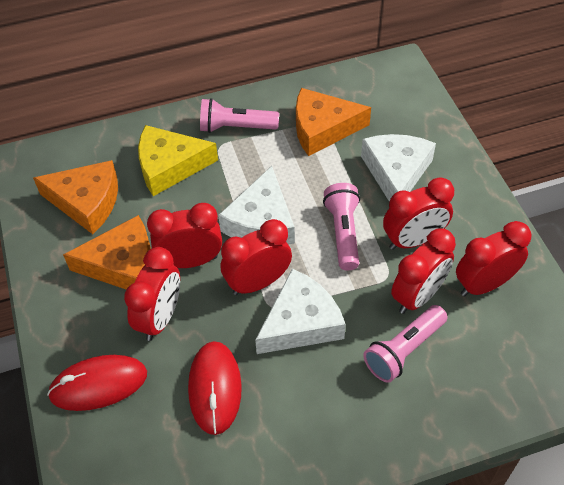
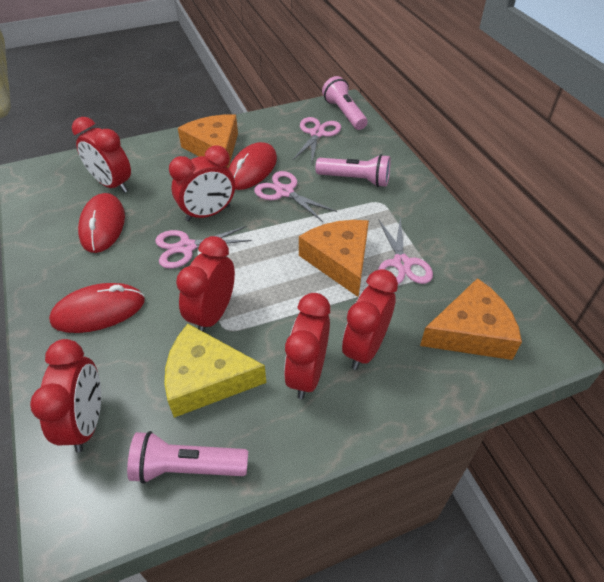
pink scissors: 0 -> 4
red mouse: 2 -> 3
white cheese: 3 -> 0

